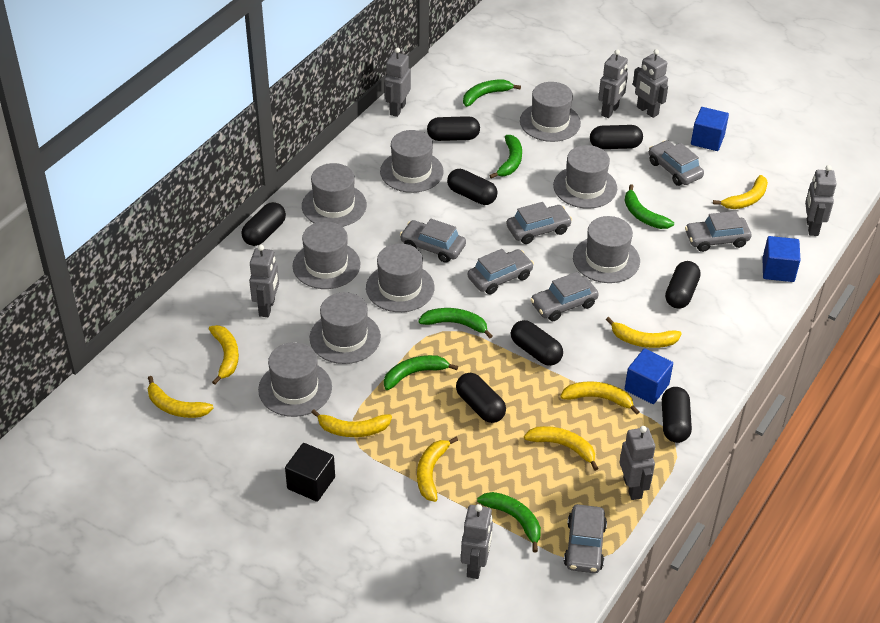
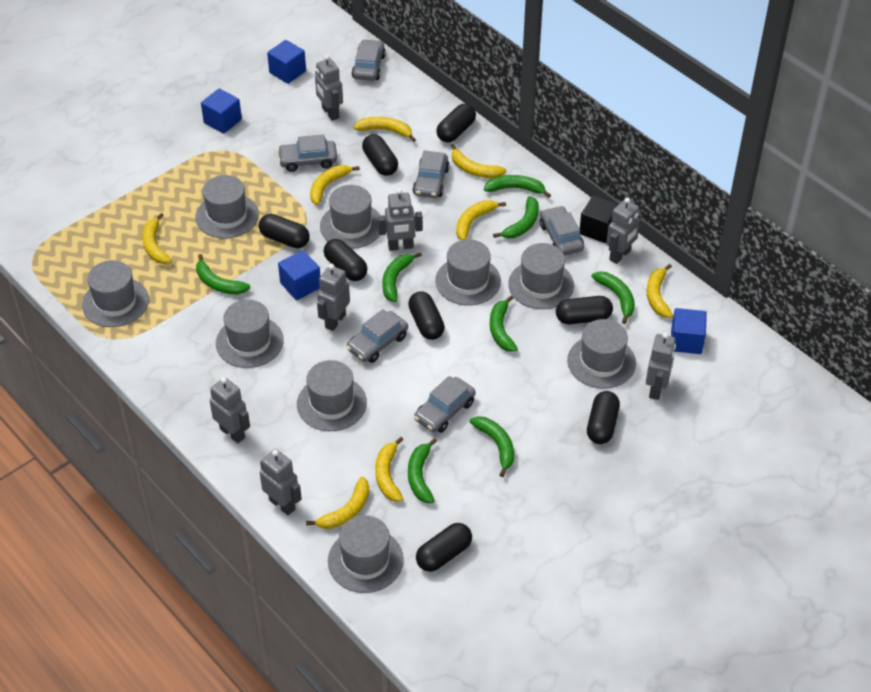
blue cube: 3 -> 4
green banana: 6 -> 8
grey car: 7 -> 6

